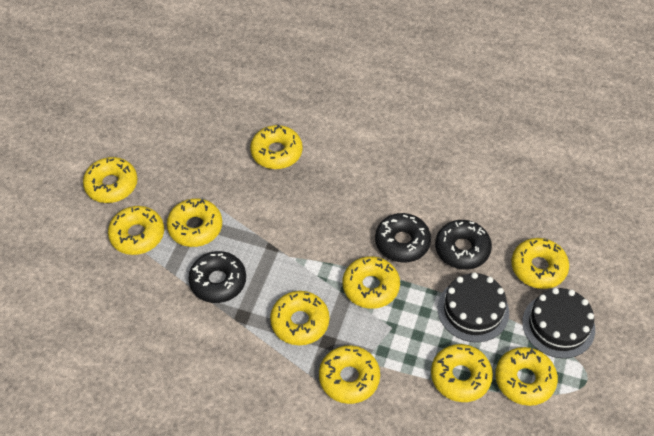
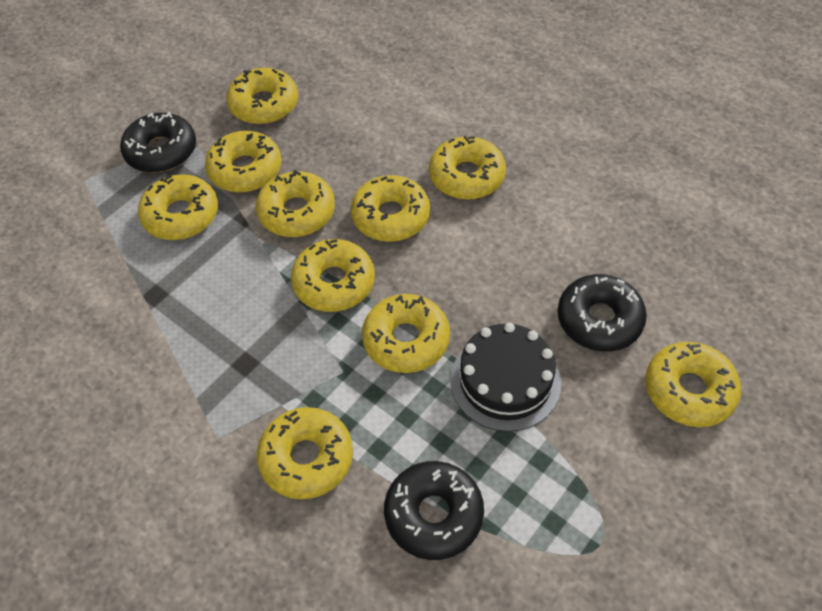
black cake: 2 -> 1

